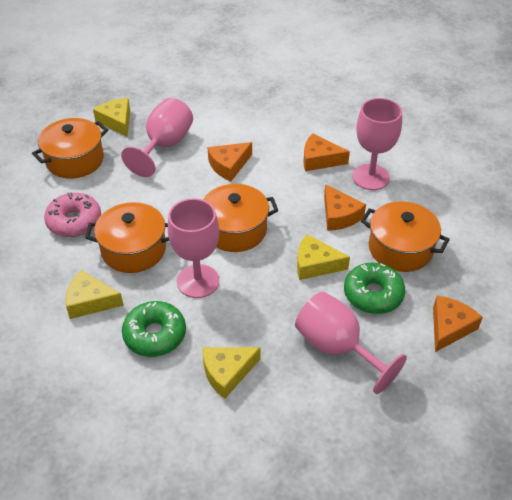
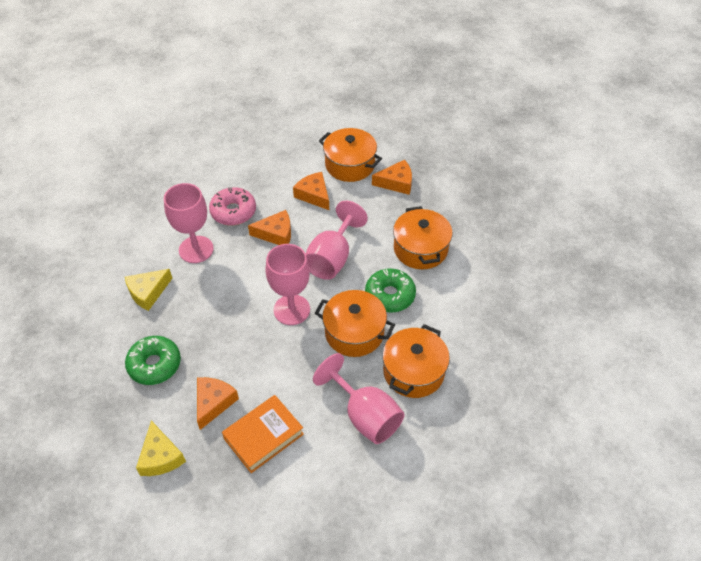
orange book: 0 -> 1
yellow cheese: 4 -> 2

